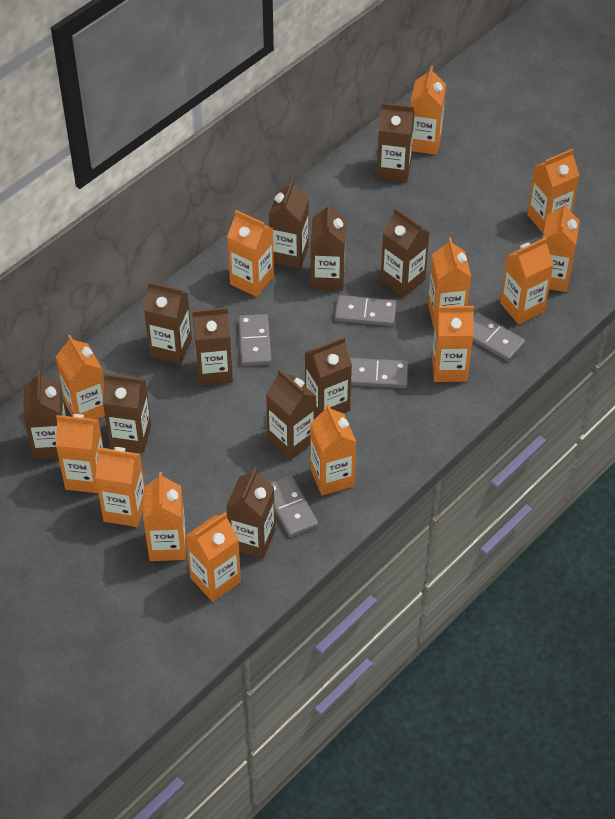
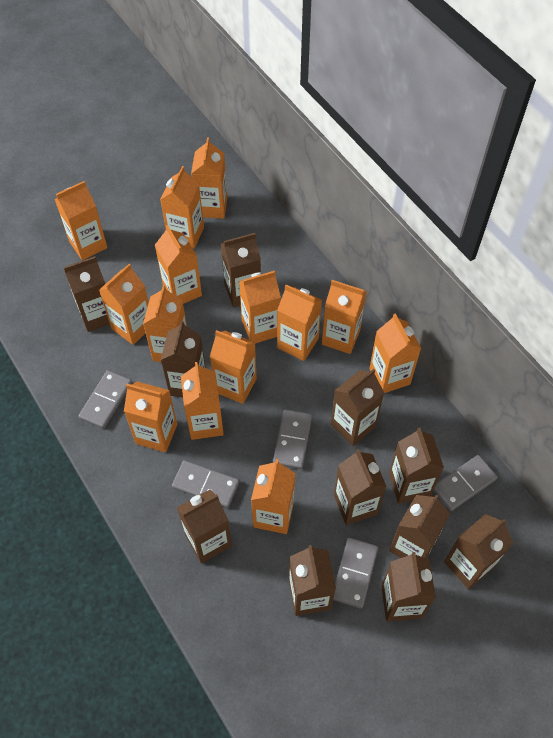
orange carton: 13 -> 14

